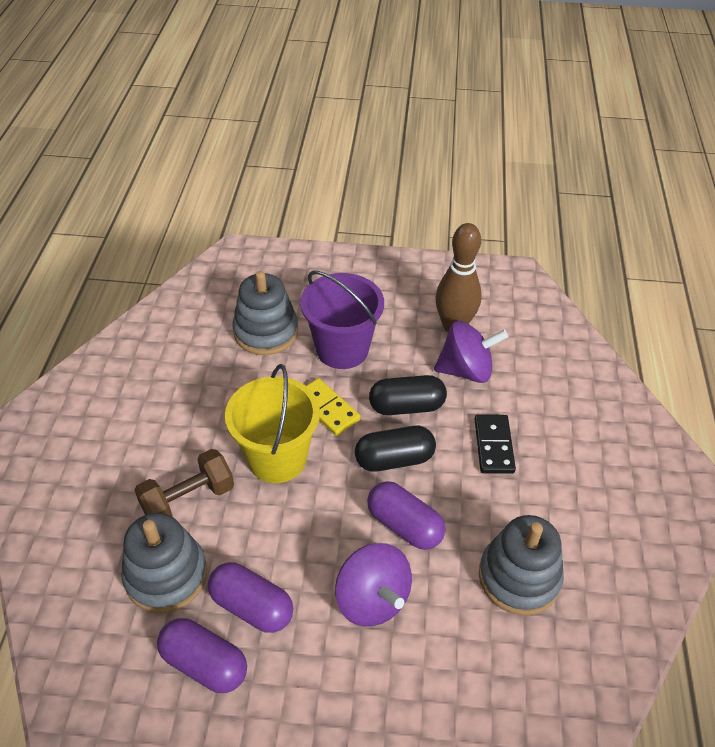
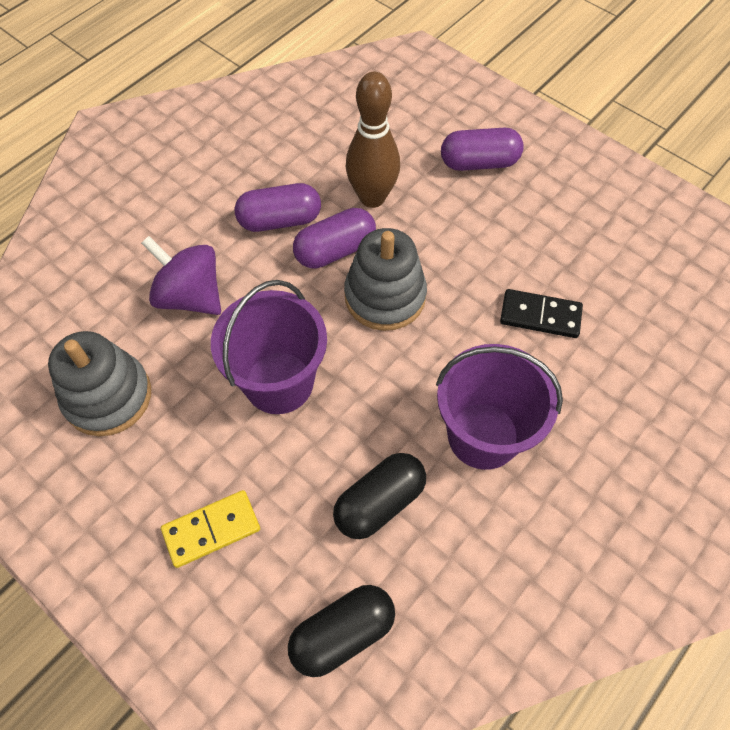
brown dumbbell: 1 -> 0
grey stacking toy: 3 -> 2
purple bucket: 1 -> 2
purple spinning top: 2 -> 1
yellow bucket: 1 -> 0

